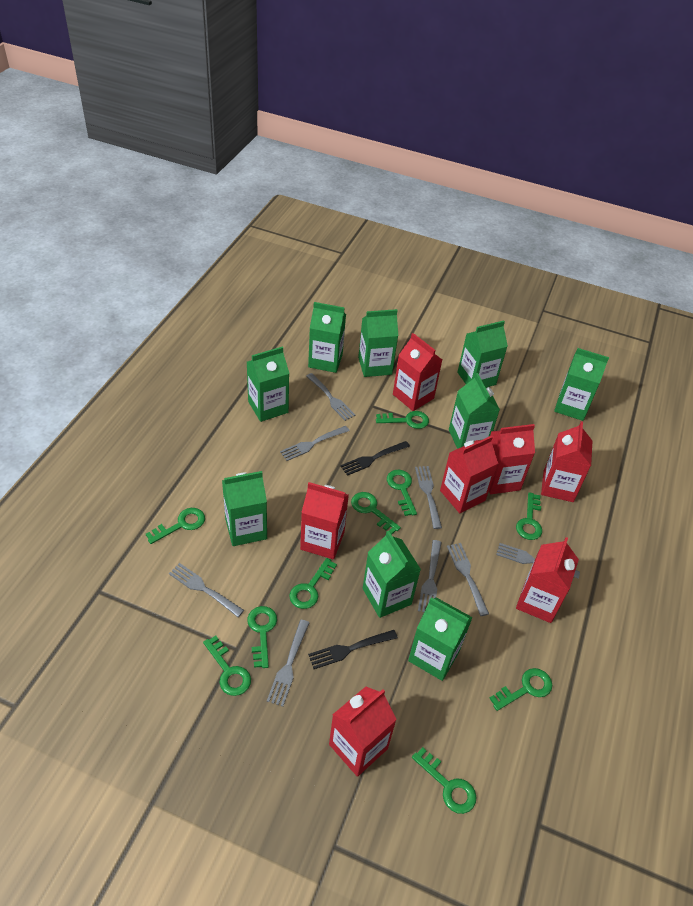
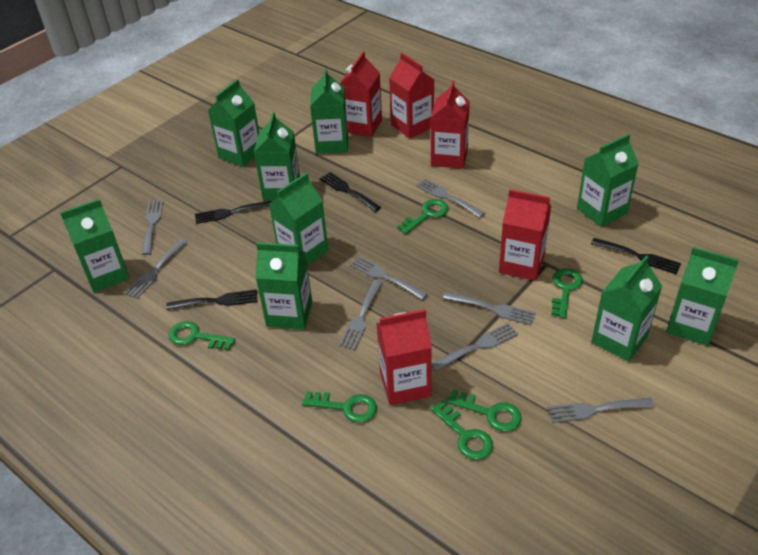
black fork: 2 -> 4
green key: 10 -> 6
red carton: 7 -> 5

